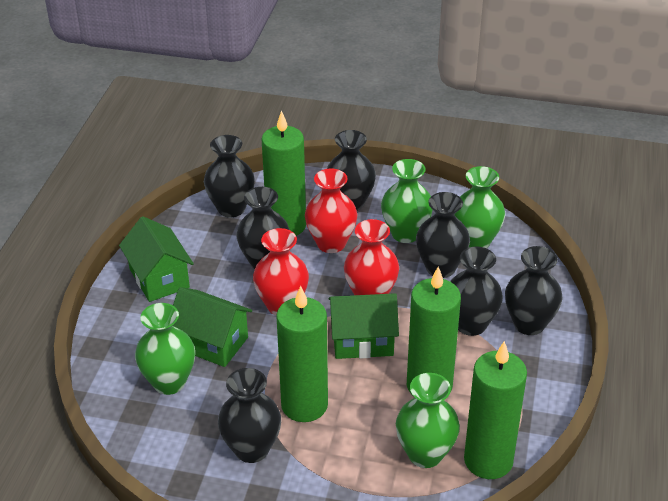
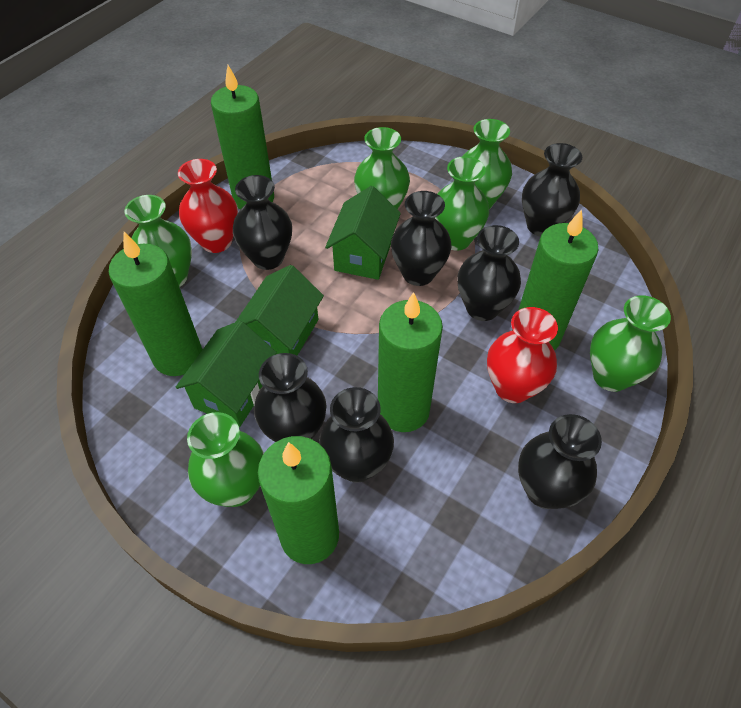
green candle: 4 -> 5
green vase: 4 -> 6
red vase: 3 -> 2

